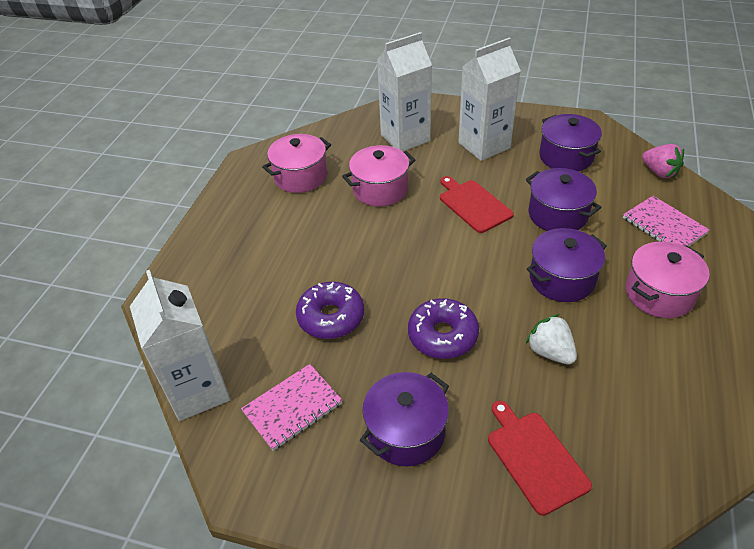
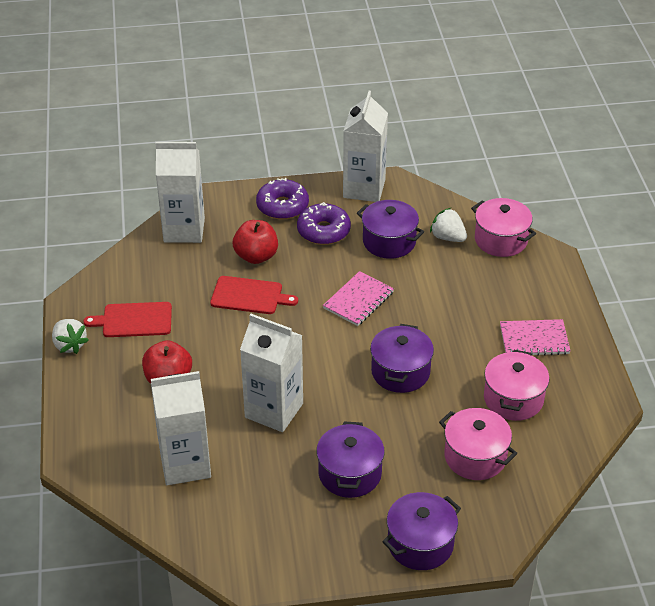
pink strawberry: 1 -> 0
red apple: 0 -> 2
white carton: 3 -> 4
white strawberry: 1 -> 2

